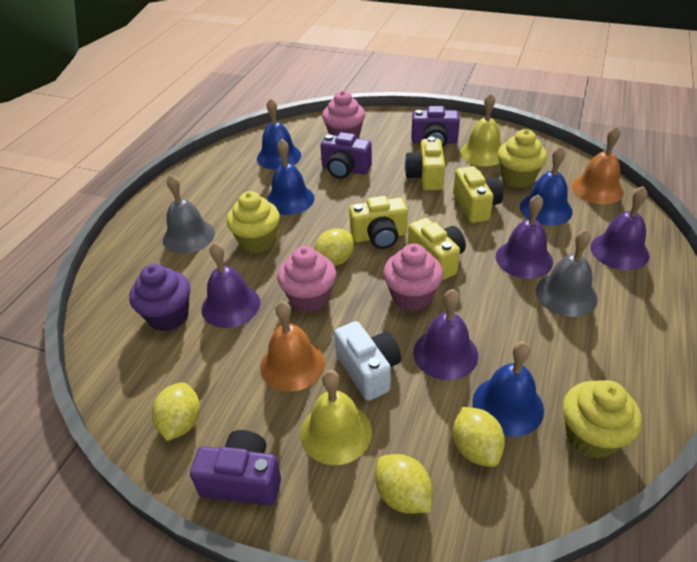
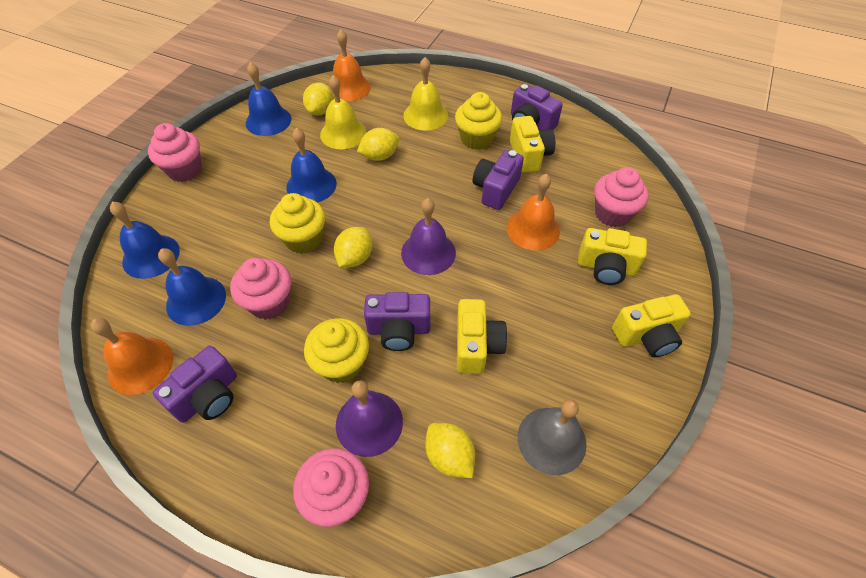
grey bell: 2 -> 1
orange bell: 2 -> 3
pink cupcake: 3 -> 4
purple bell: 4 -> 2
purple camera: 3 -> 4
purple cupcake: 1 -> 0
white camera: 1 -> 0

